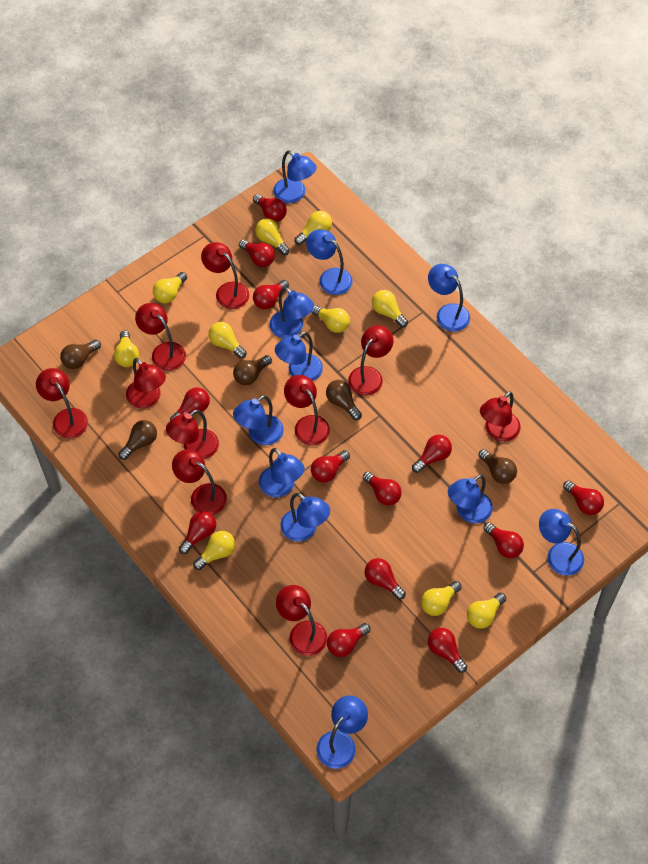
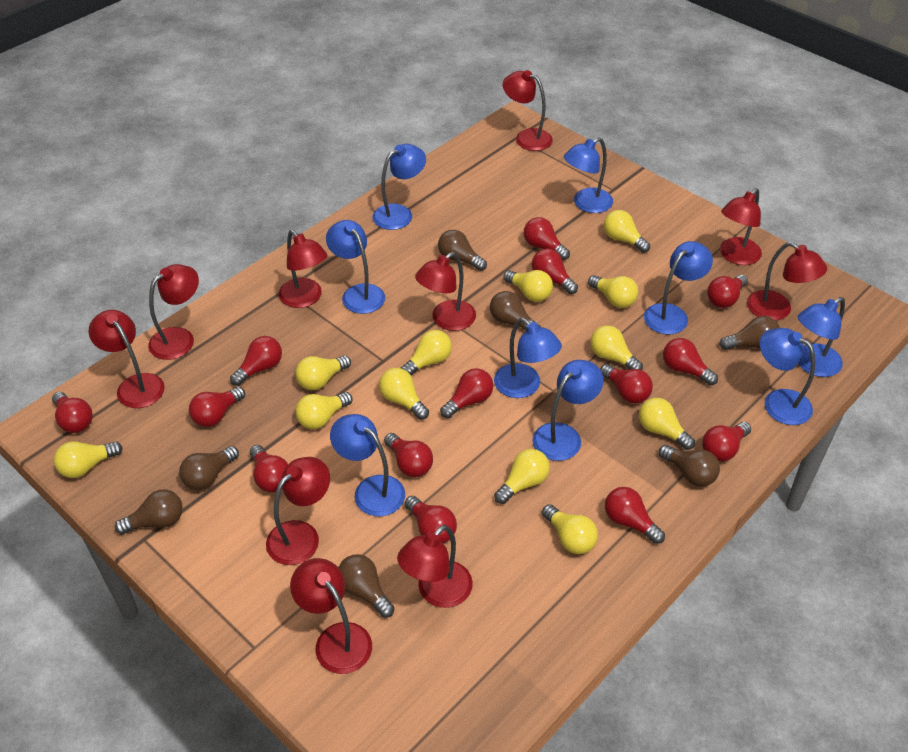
blue lamp: 11 -> 9
brown light bulb: 5 -> 7
red light bulb: 13 -> 14
yellow light bulb: 10 -> 12

